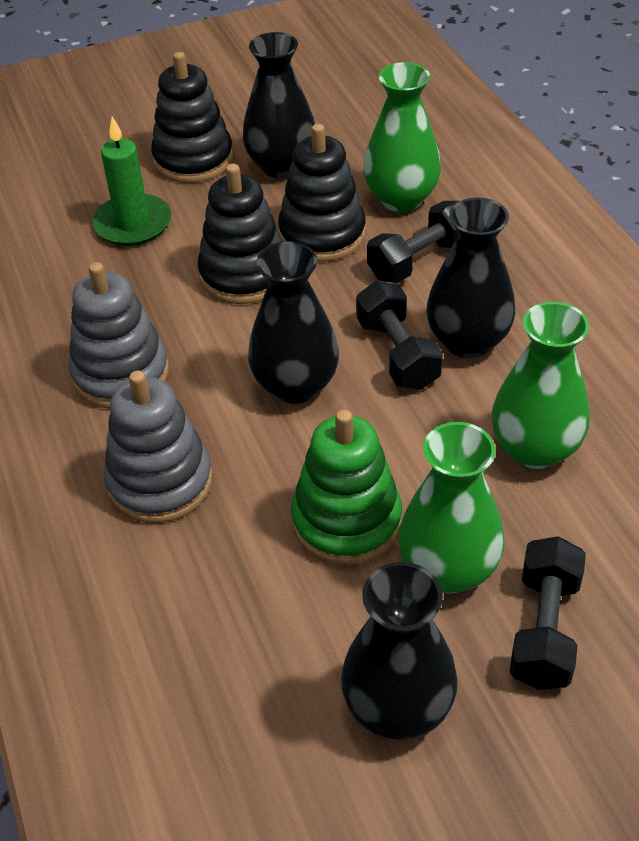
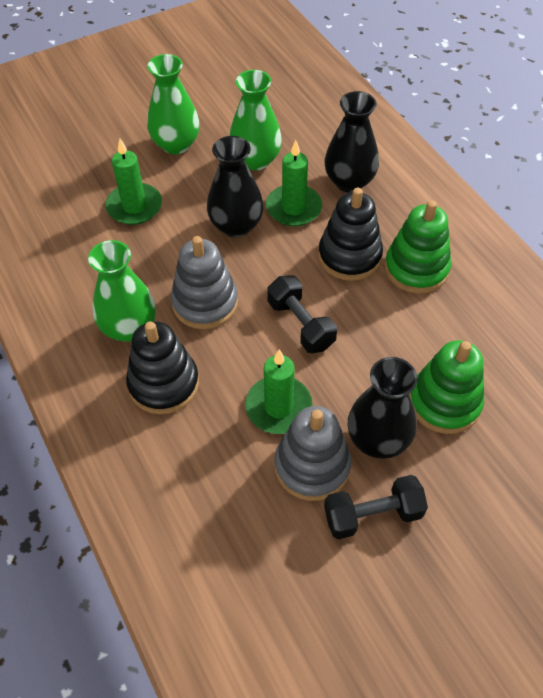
black dumbbell: 3 -> 2
black stacking toy: 3 -> 2
black vase: 4 -> 3
green candle: 1 -> 3
green stacking toy: 1 -> 2

